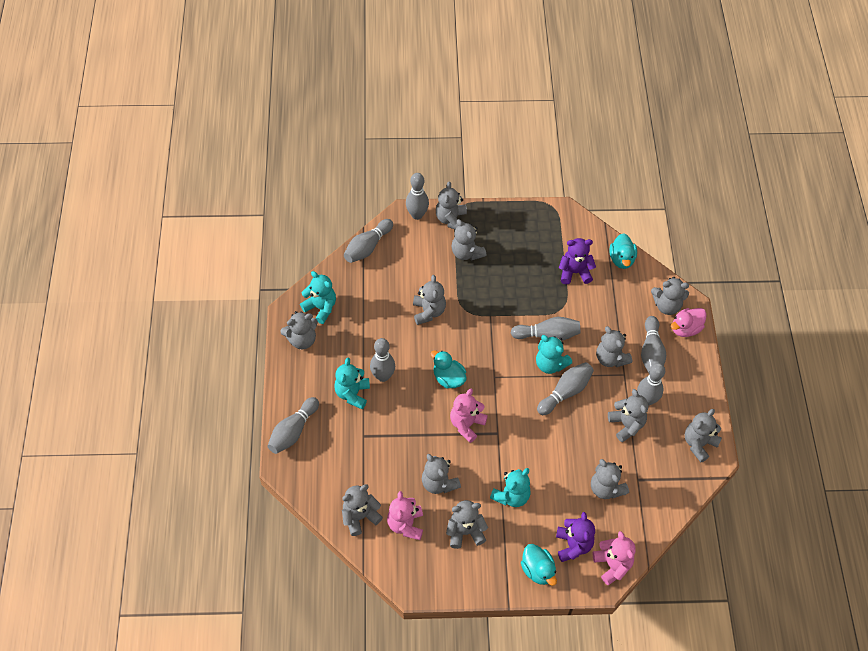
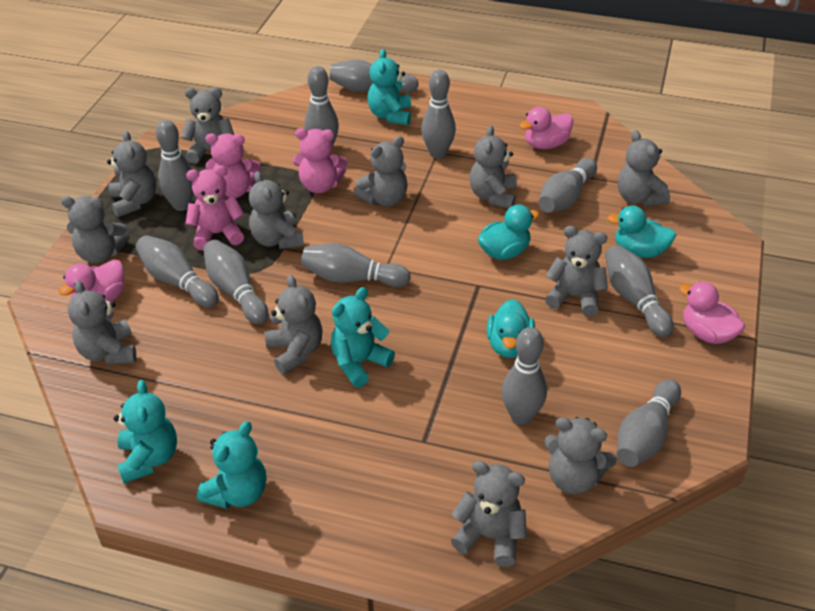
grey bowling pin: 8 -> 11
pink duck: 1 -> 3
purple teddy bear: 2 -> 0

